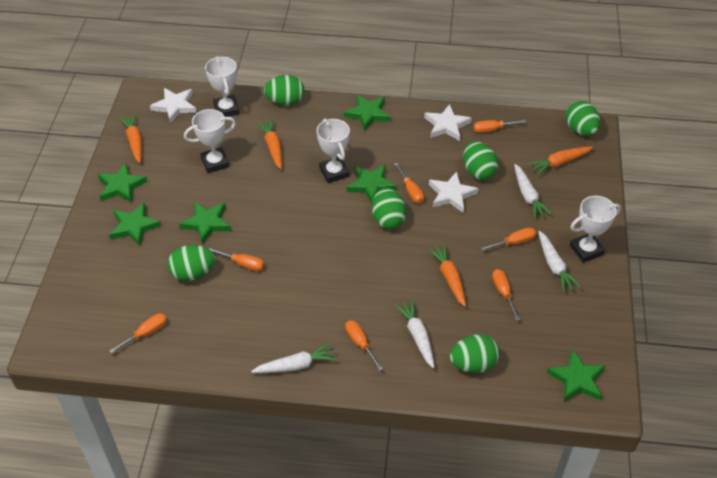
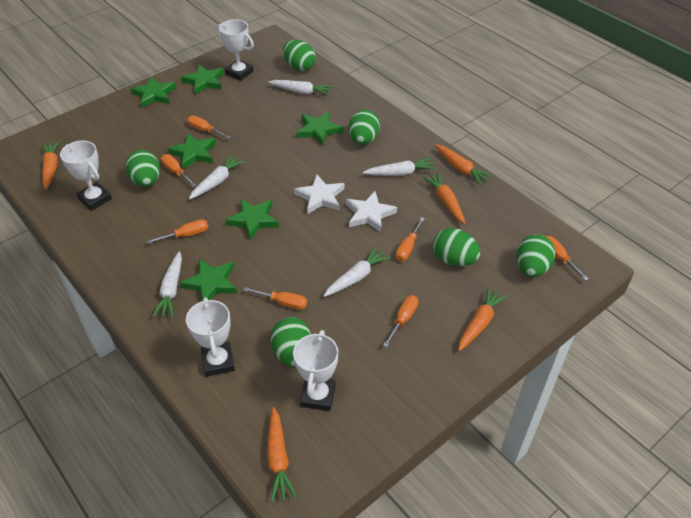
orange carrot: 4 -> 5
white carrot: 4 -> 5
white star: 3 -> 2

